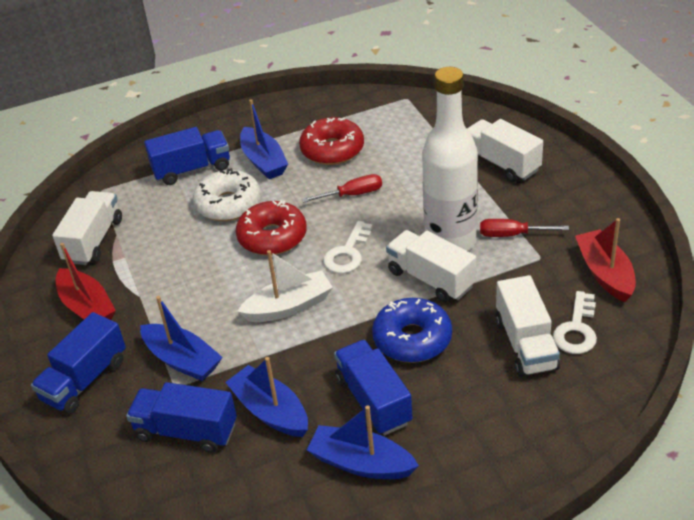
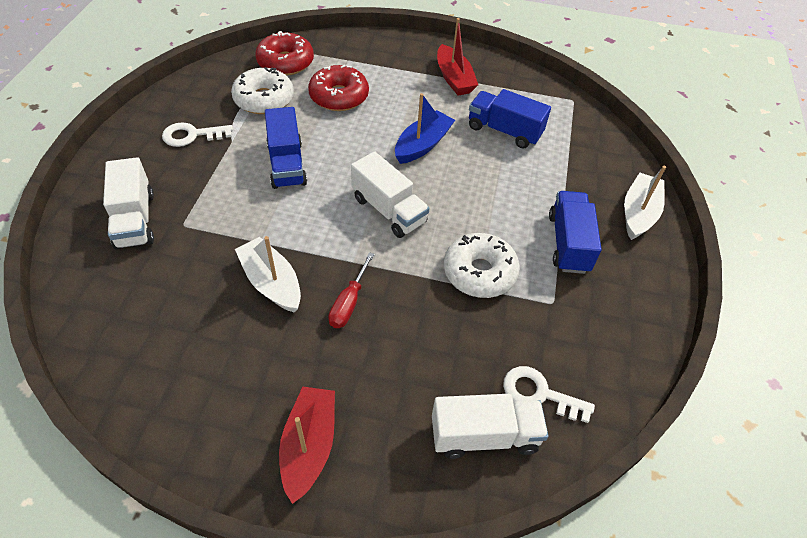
blue boat: 4 -> 1
blue donut: 1 -> 0
blue truck: 4 -> 3
red screwdriver: 2 -> 1
white boat: 1 -> 2
white bottle: 1 -> 0
white donut: 1 -> 2
white truck: 4 -> 3

